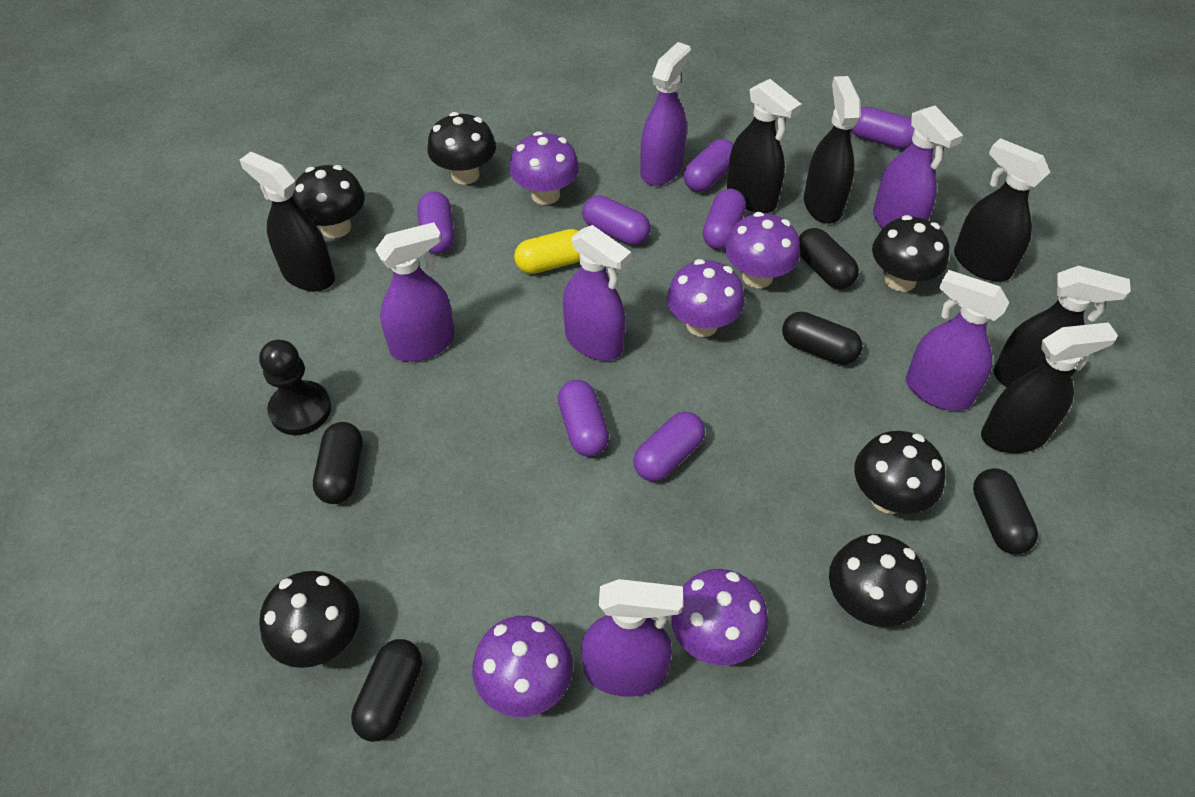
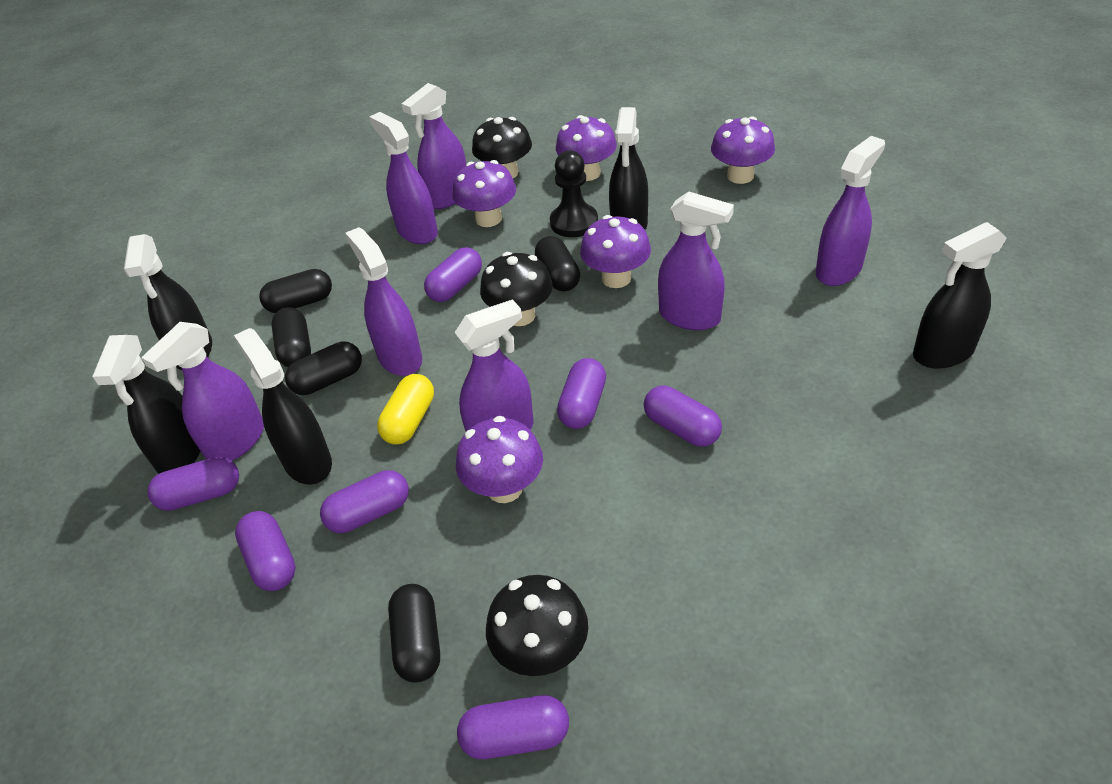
black mushroom: 6 -> 3
black spray bottle: 6 -> 5
purple spray bottle: 6 -> 7

